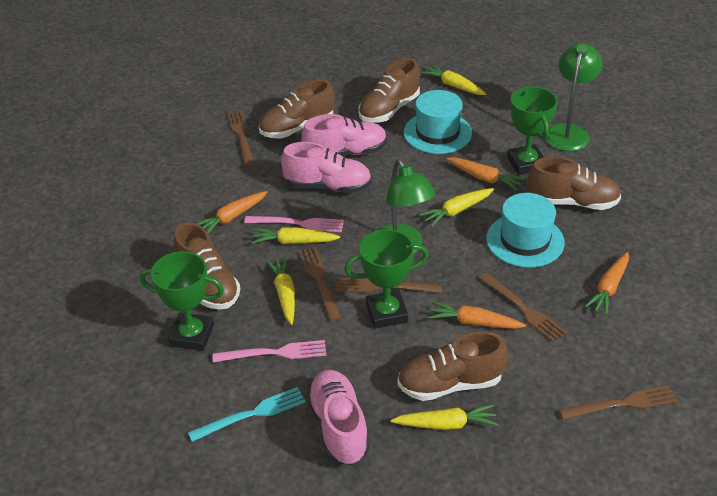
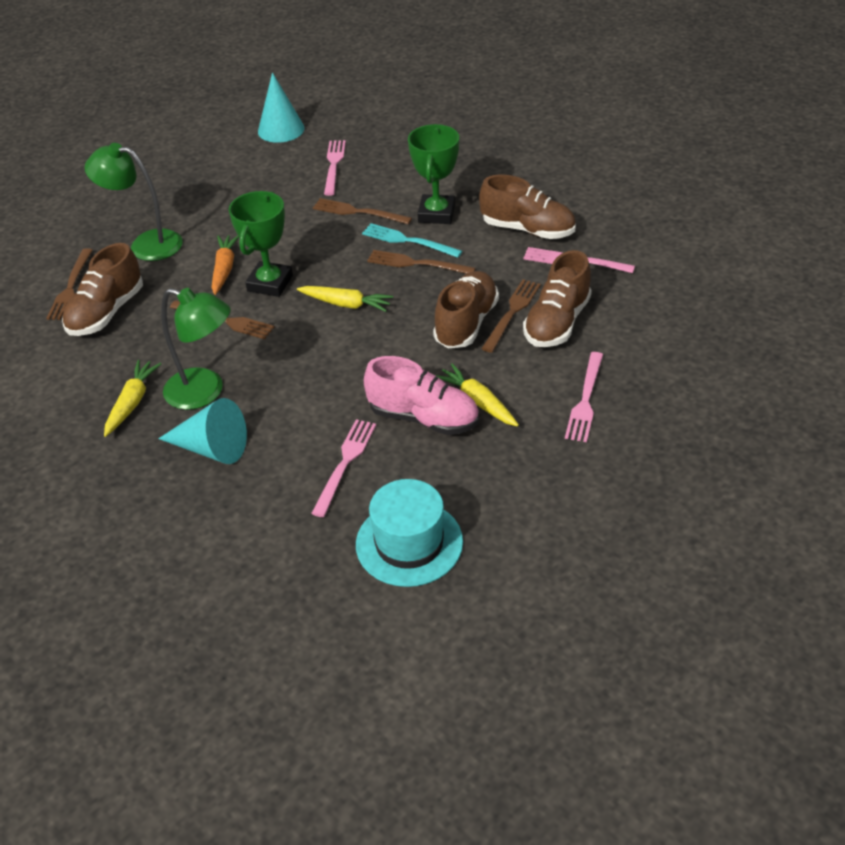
brown shoe: 5 -> 4
green trophy: 3 -> 2
orange carrot: 4 -> 1
pink fork: 2 -> 4
pink shoe: 3 -> 1
turquoise cone: 0 -> 2
turquoise hat: 2 -> 1
yellow carrot: 5 -> 3

